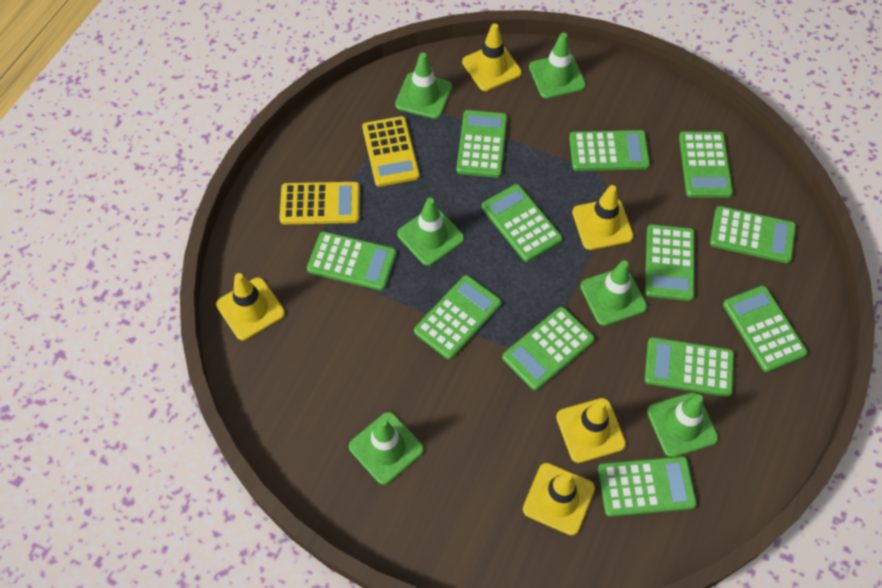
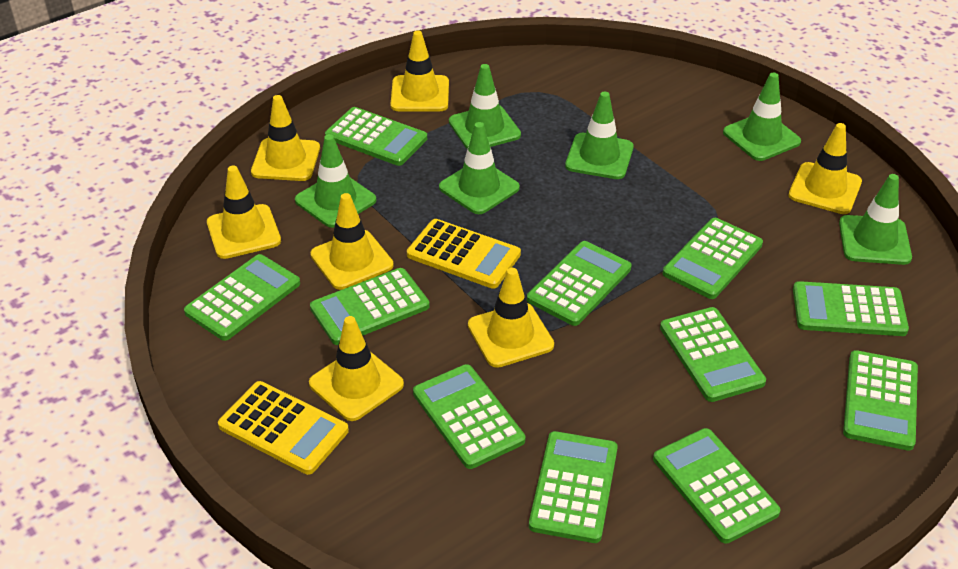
green calculator: 12 -> 11
yellow traffic cone: 5 -> 7

